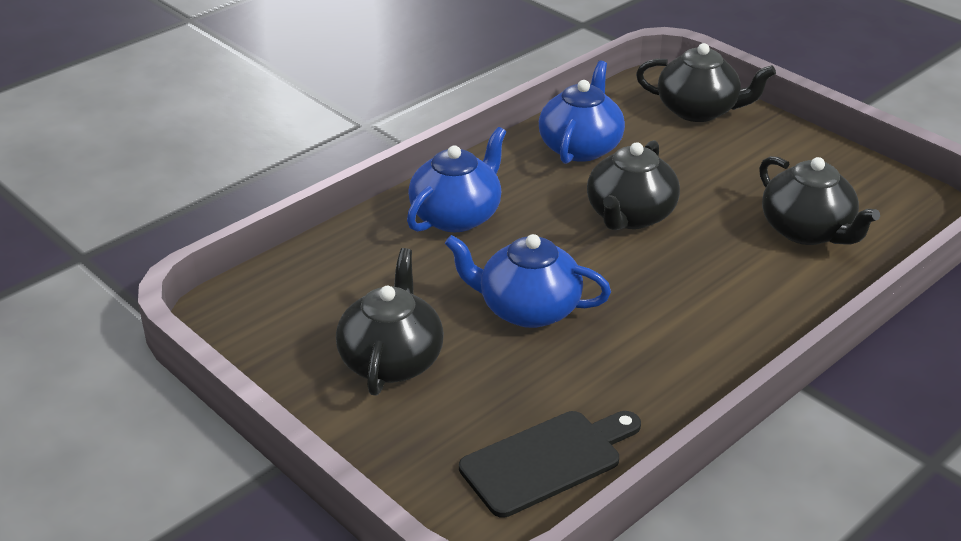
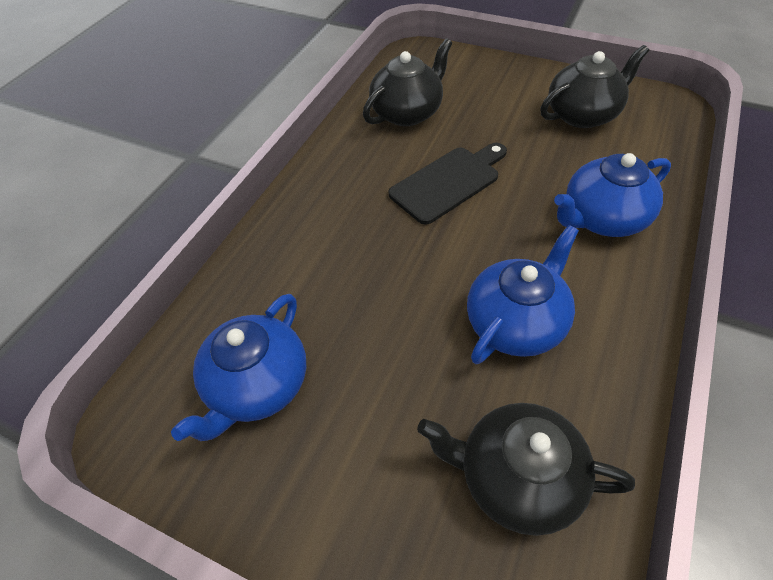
black teapot: 4 -> 3

